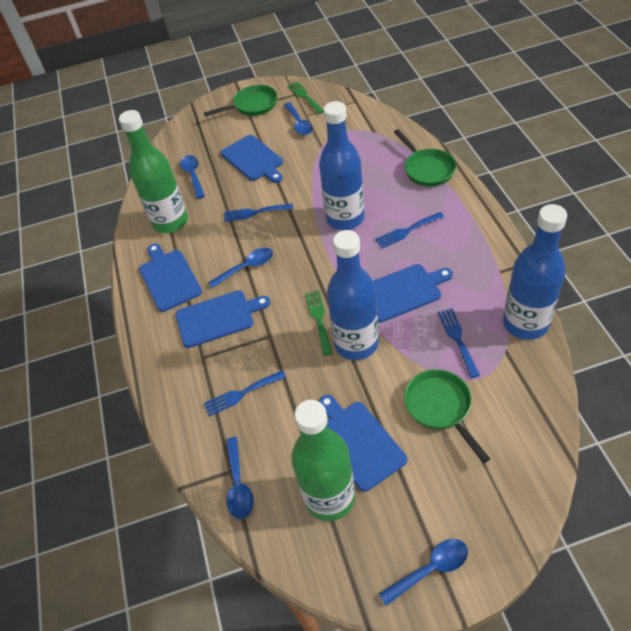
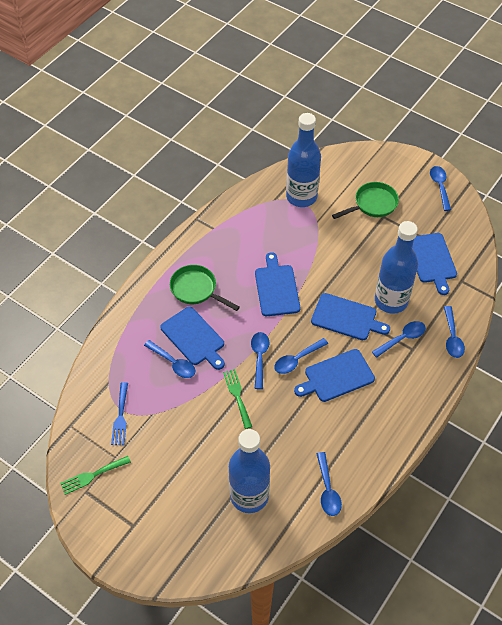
blue fork: 4 -> 1
blue spoon: 5 -> 7
green bottle: 2 -> 0
green pan: 3 -> 2

